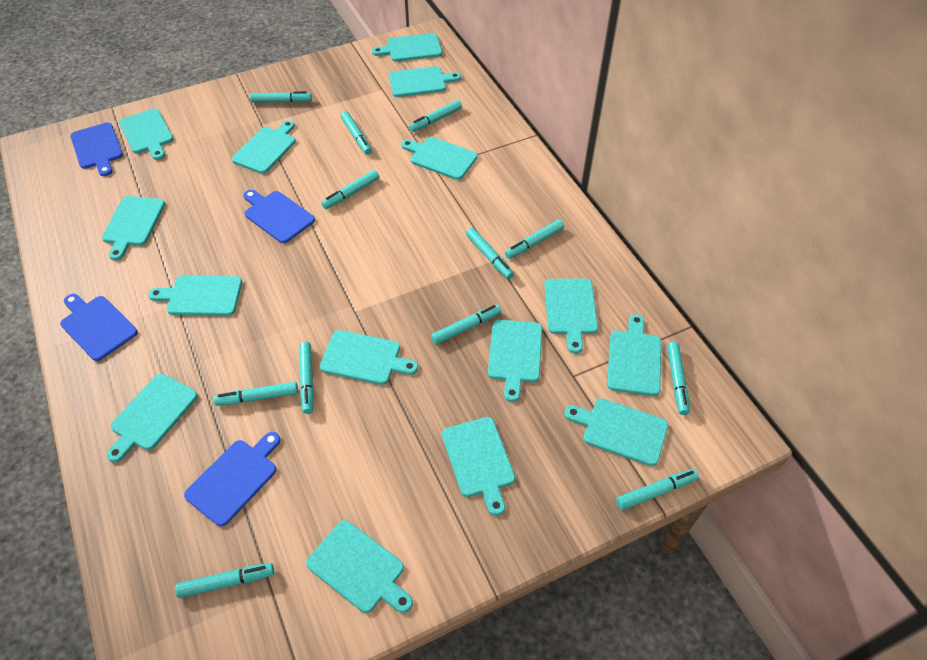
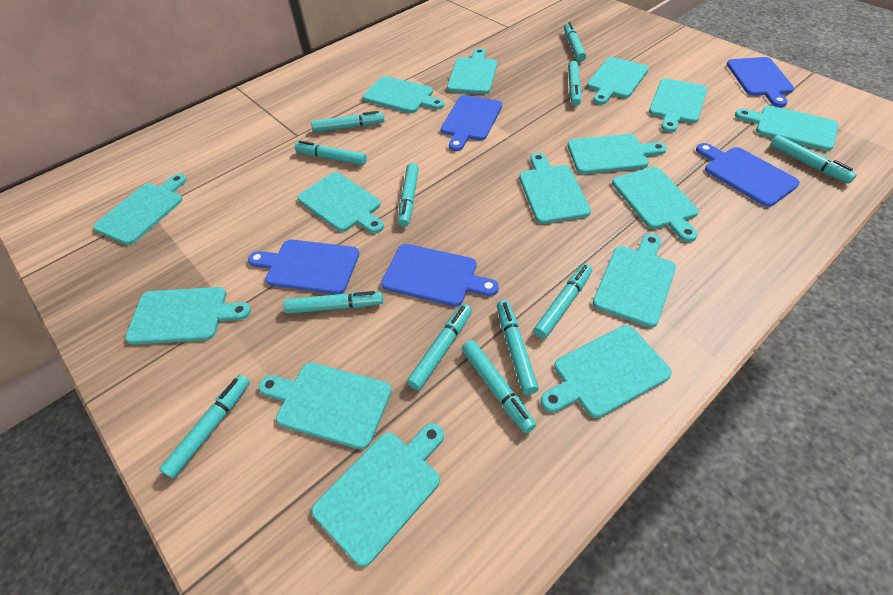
blue cutting board: 4 -> 5

